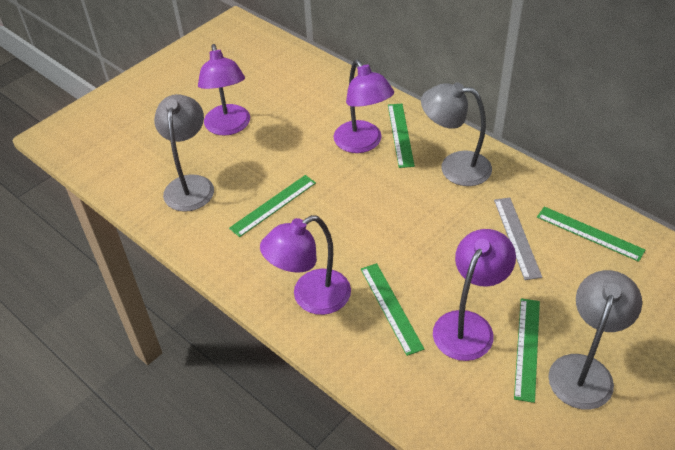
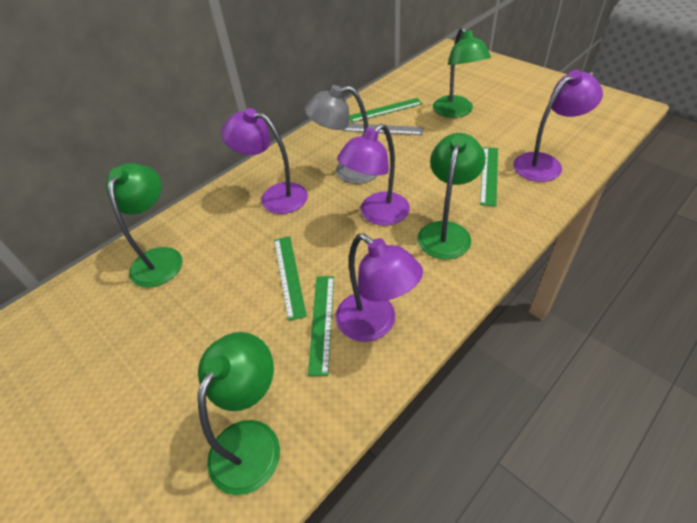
green lamp: 0 -> 4
green ruler: 5 -> 4
grey lamp: 3 -> 1

